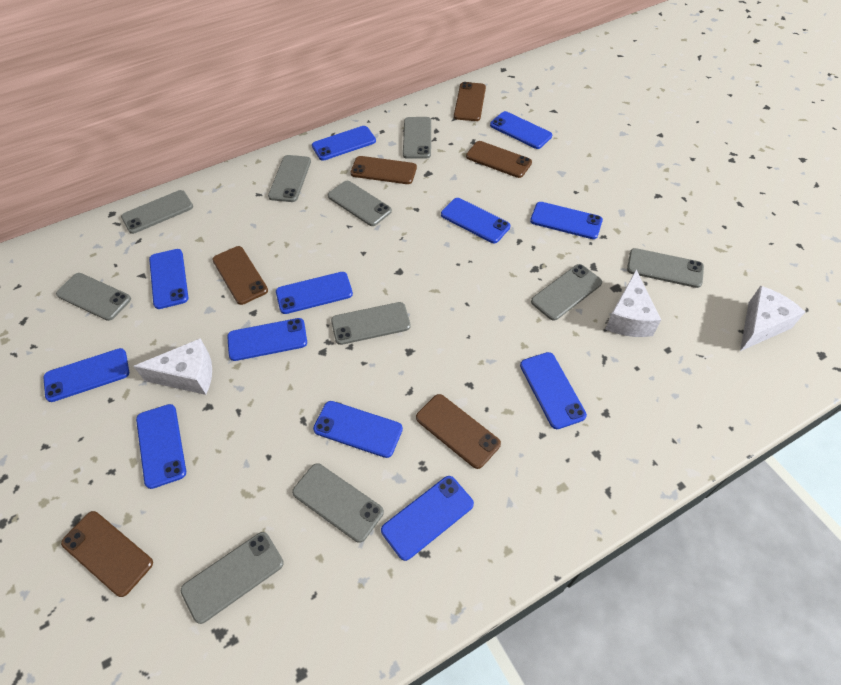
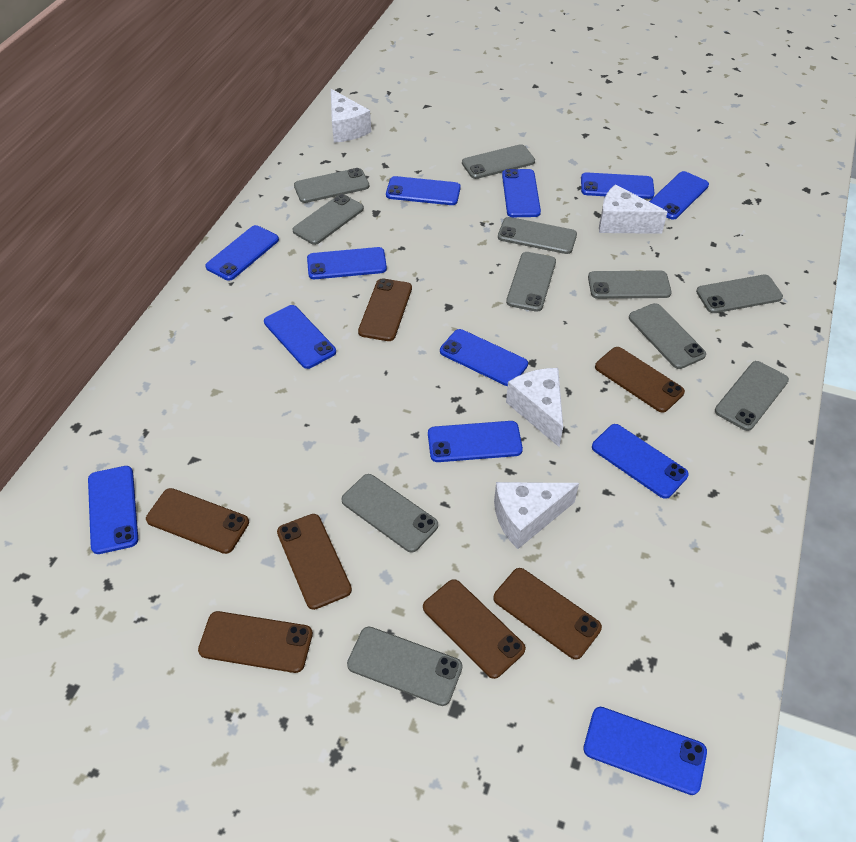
brown phone: 6 -> 7
grey phone: 10 -> 11
white cheese: 3 -> 4

